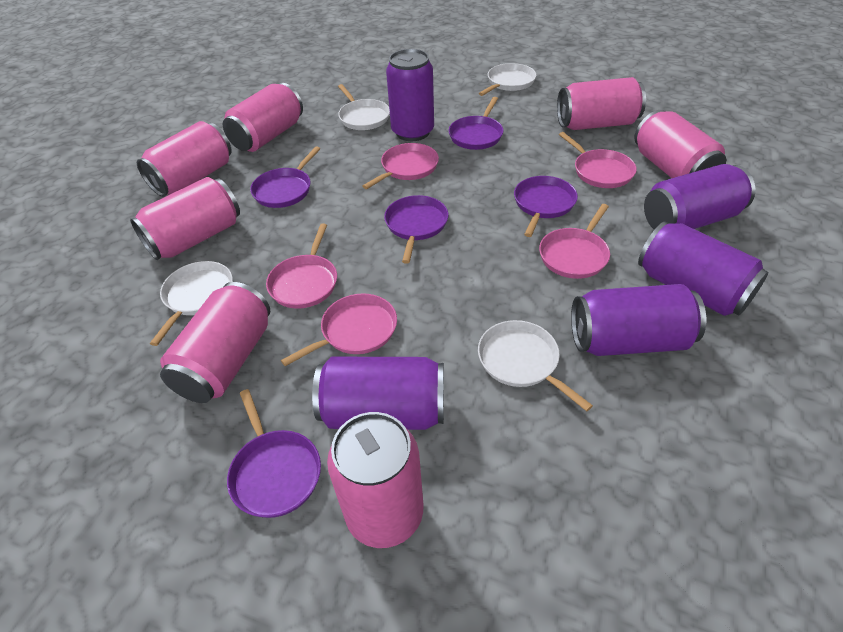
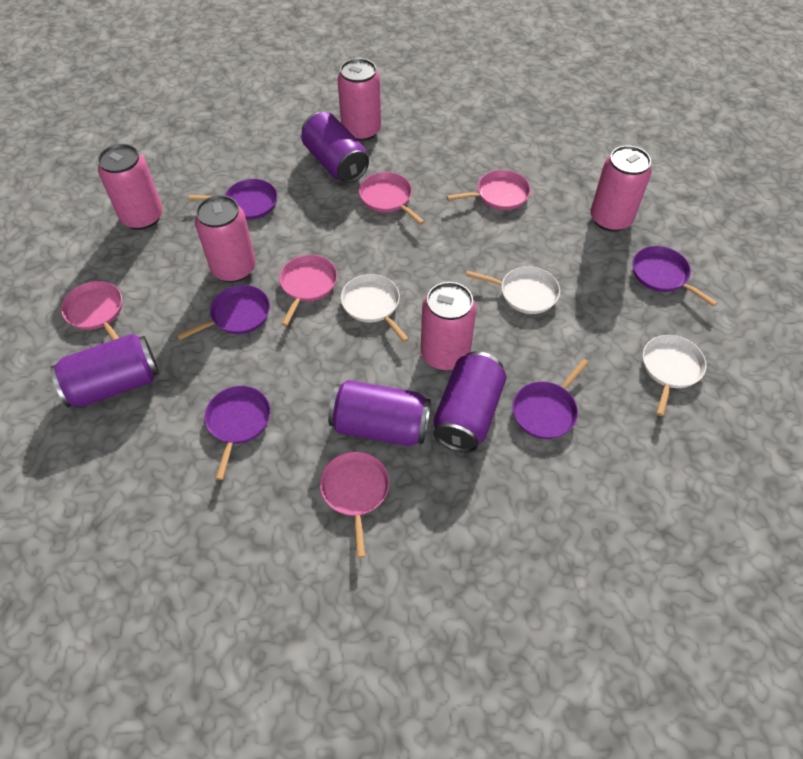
pink can: 7 -> 5
purple can: 5 -> 4
white pan: 4 -> 3

